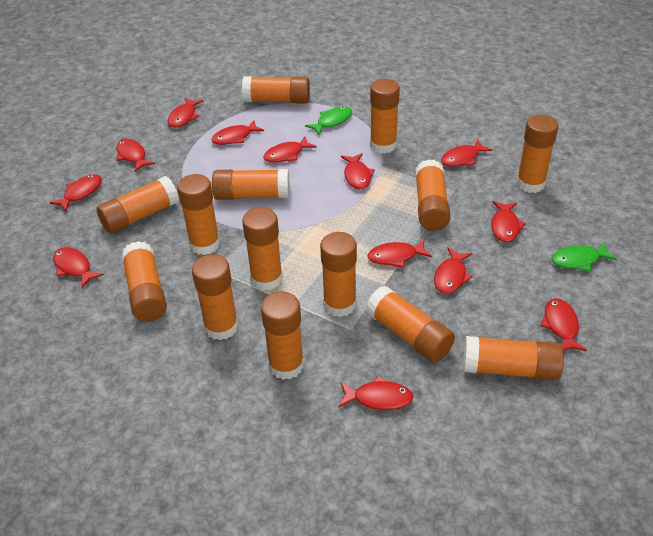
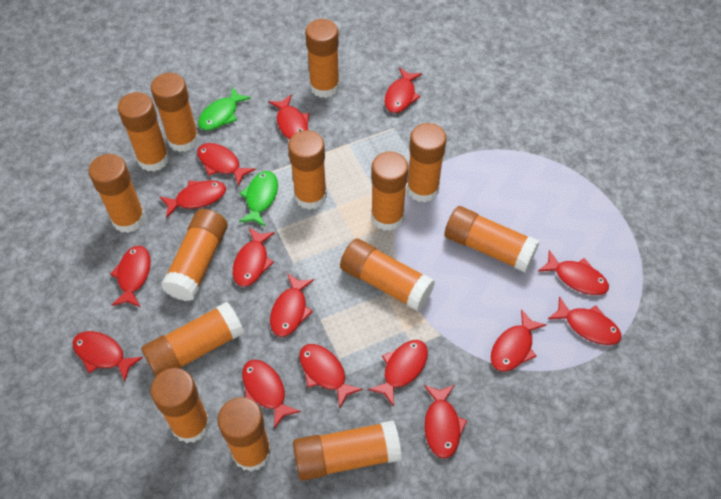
red fish: 13 -> 15

